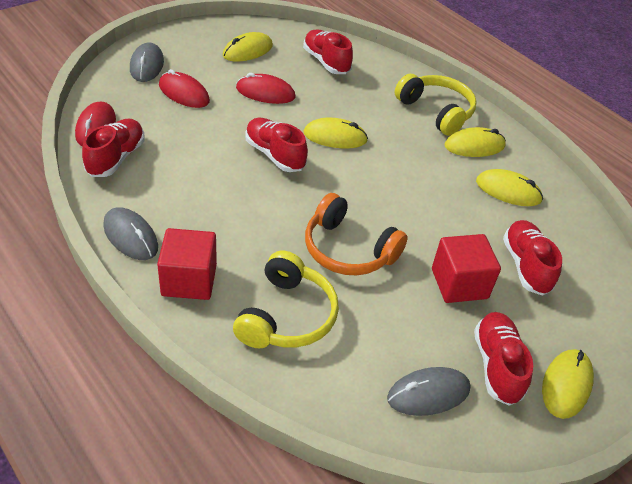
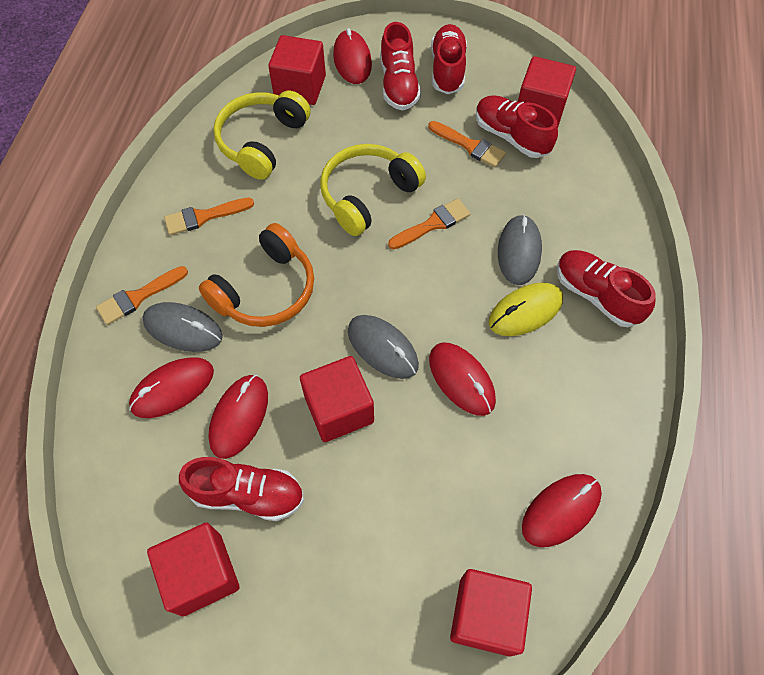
orange brush: 0 -> 4
red cube: 2 -> 5
red mouse: 3 -> 5
yellow mouse: 5 -> 1

